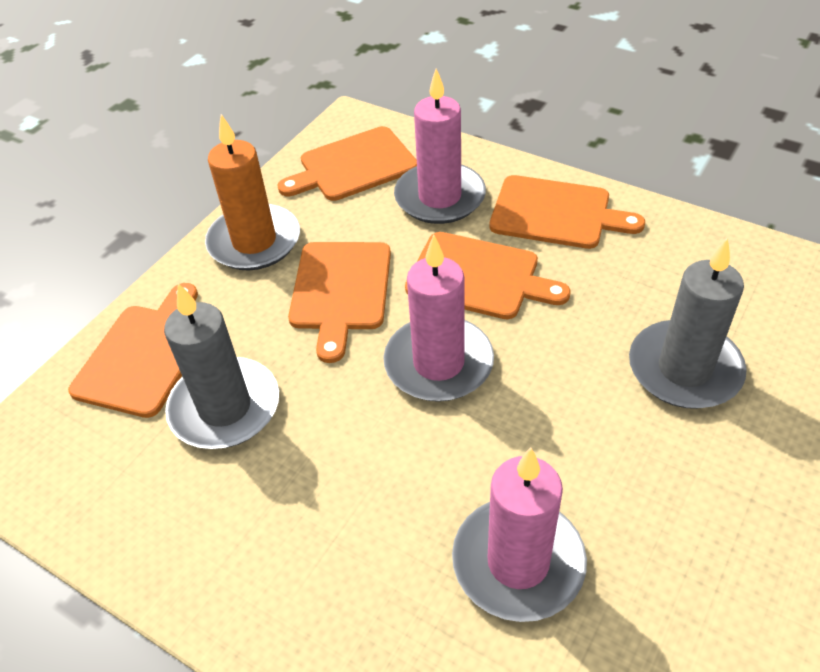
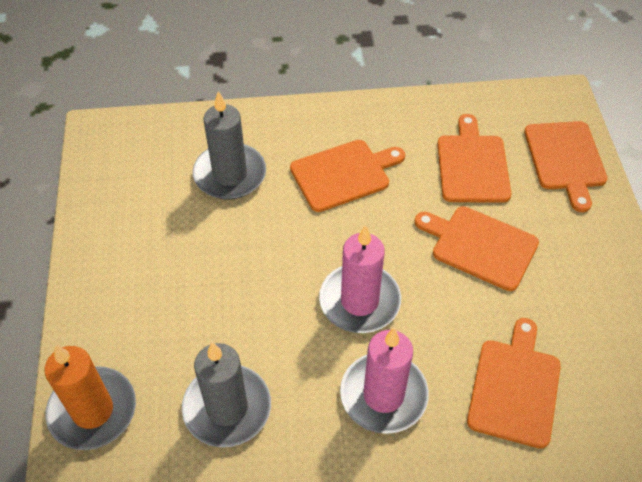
pink candle: 3 -> 2

